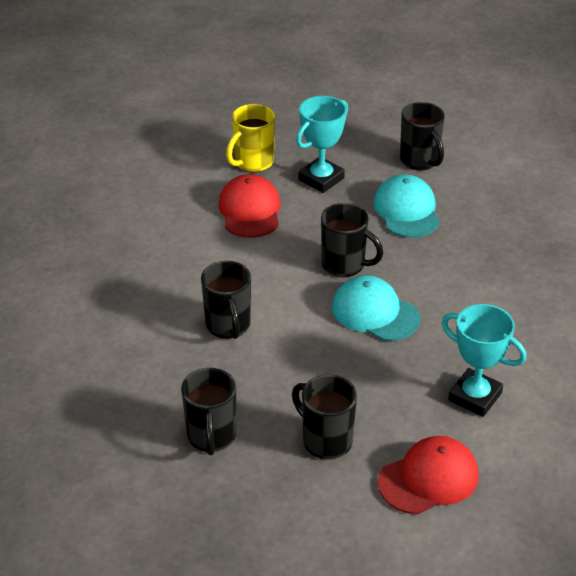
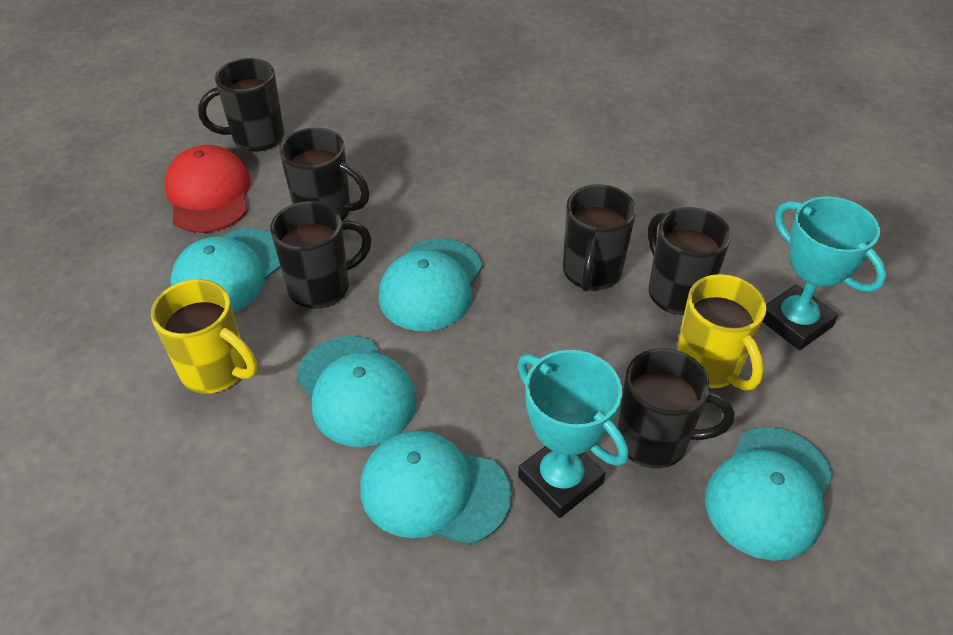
black mug: 5 -> 6
red cap: 2 -> 1
turquoise cap: 2 -> 5
yellow mug: 1 -> 2

